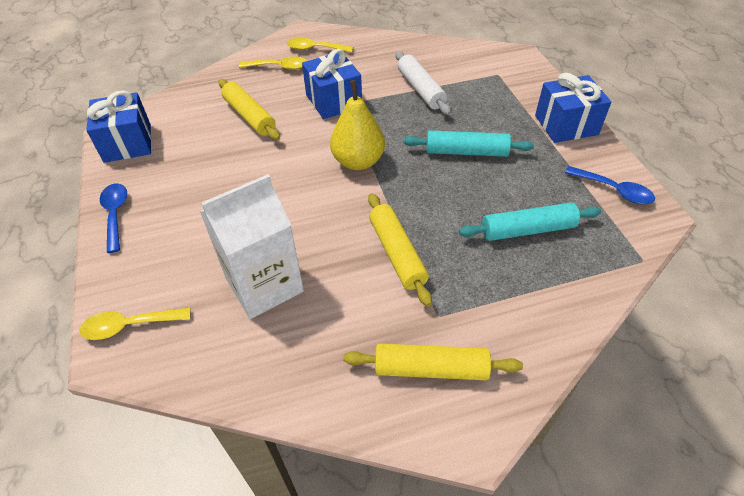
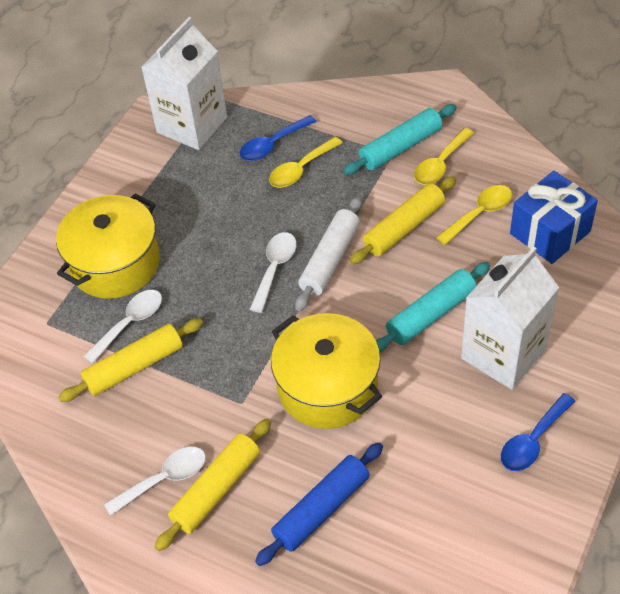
blue gift: 3 -> 1
blue rolling pin: 0 -> 1
white carton: 1 -> 2
white spoon: 0 -> 3
yellow pear: 1 -> 0
yellow pot: 0 -> 2

